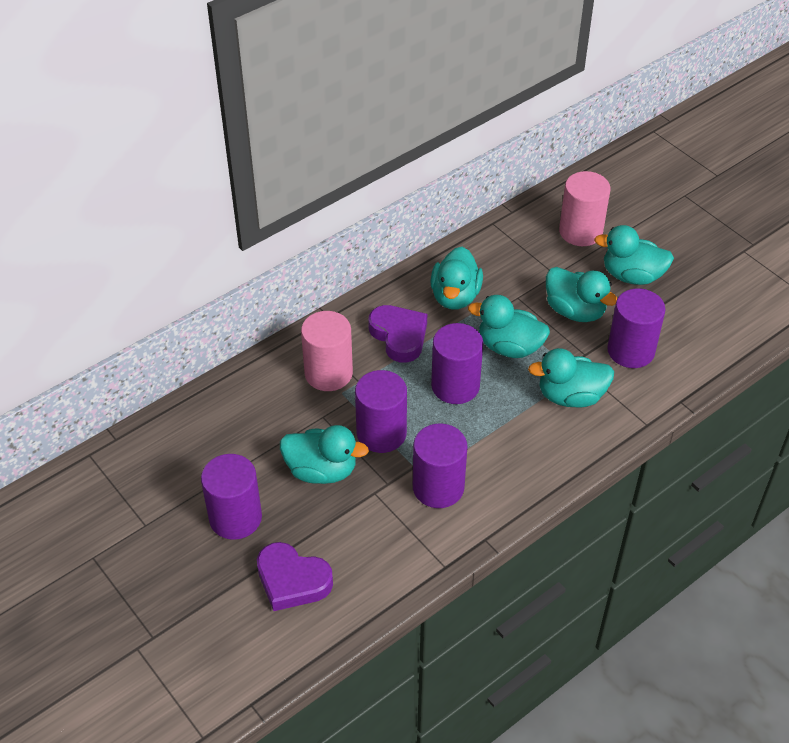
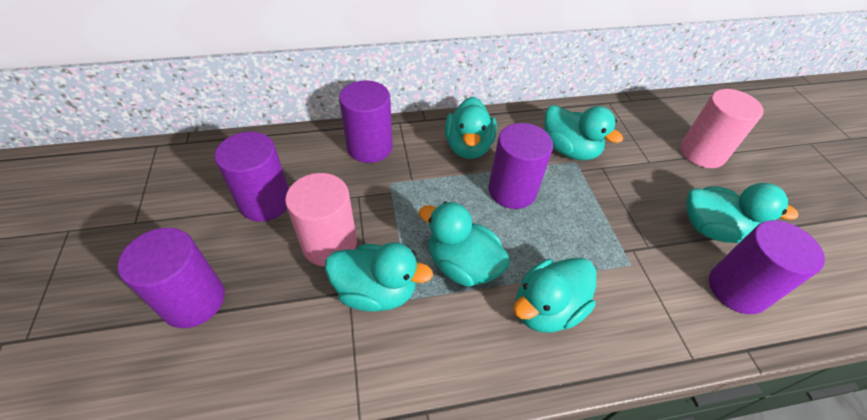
purple heart: 2 -> 0

